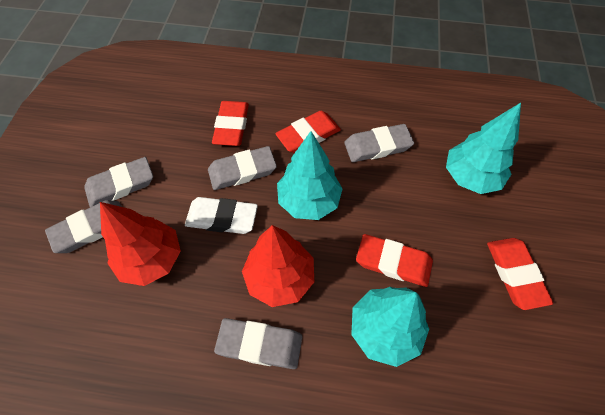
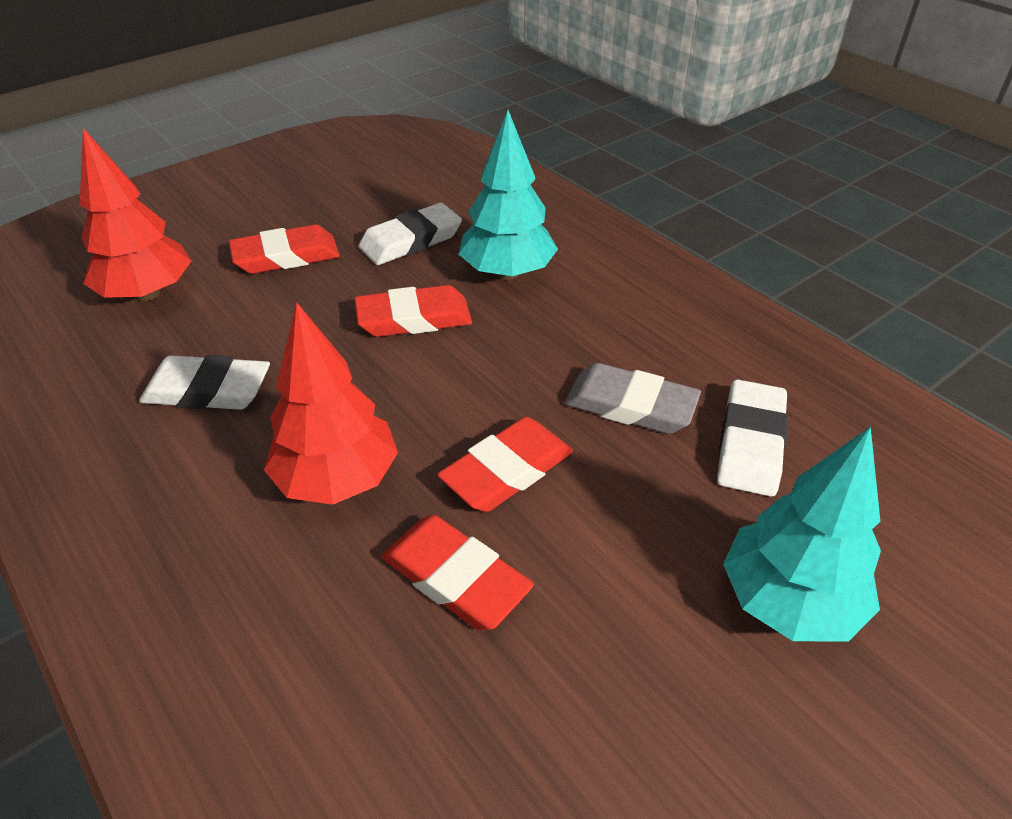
grey eraser: 5 -> 1
turquoise tree: 3 -> 2
white eraser: 1 -> 3

